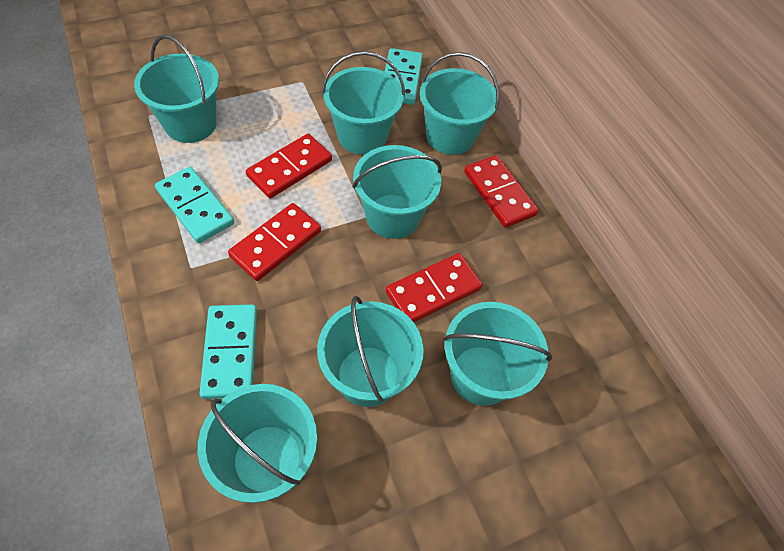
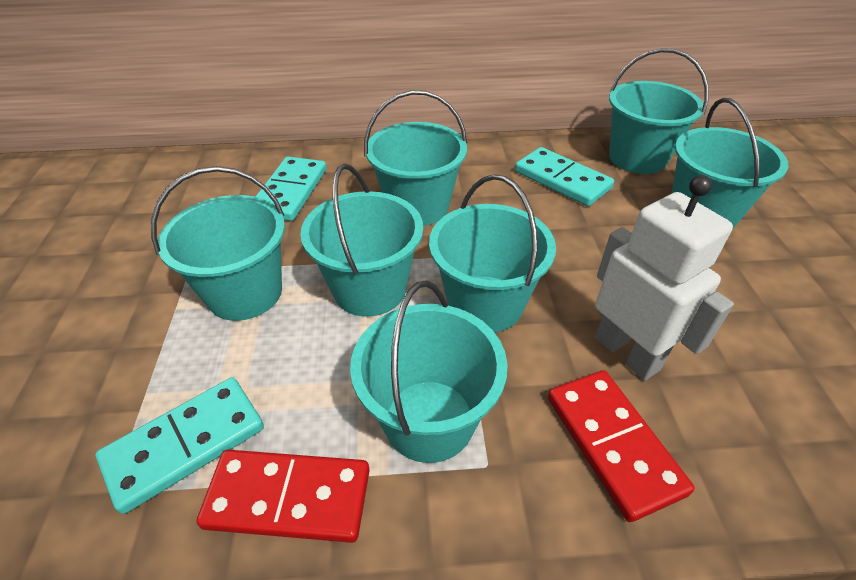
red domino: 4 -> 2
white robot: 0 -> 1

